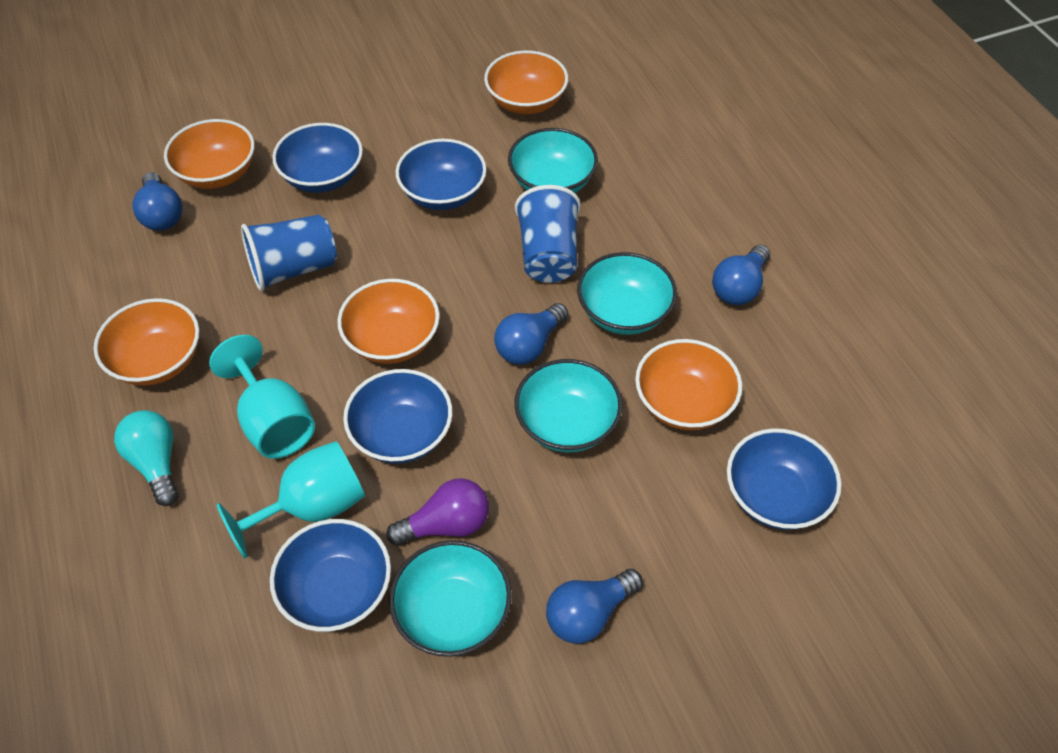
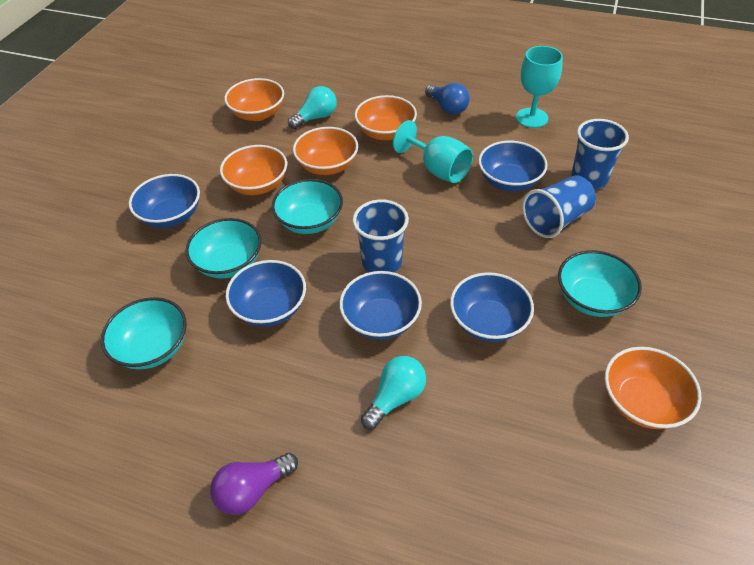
blue cup: 2 -> 3
blue light bulb: 4 -> 1
turquoise light bulb: 1 -> 2

